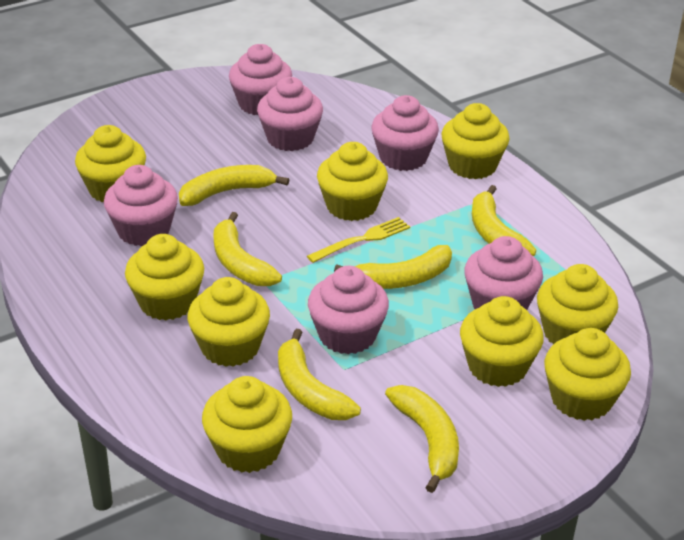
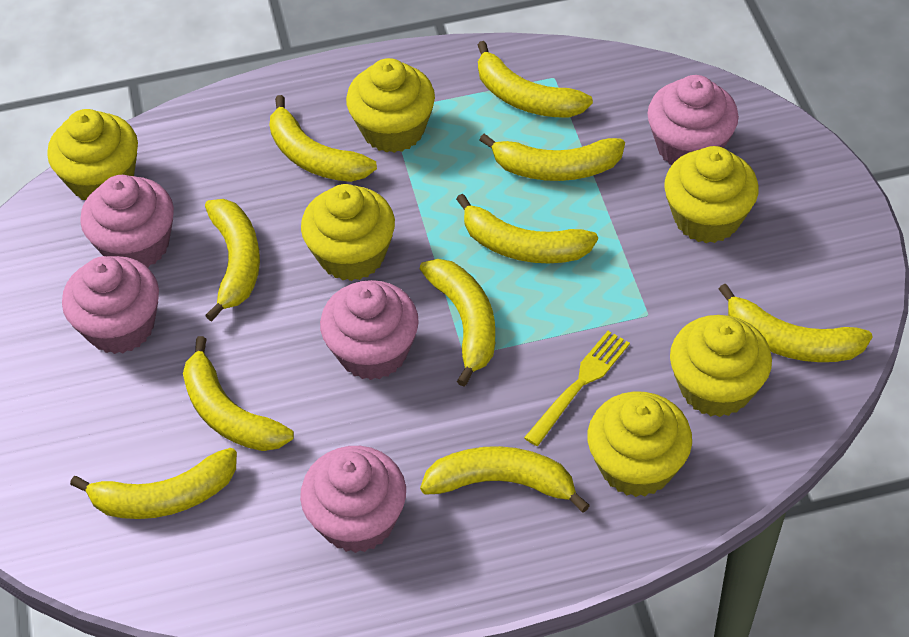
pink cupcake: 6 -> 5
yellow banana: 6 -> 10
yellow cupcake: 9 -> 6

